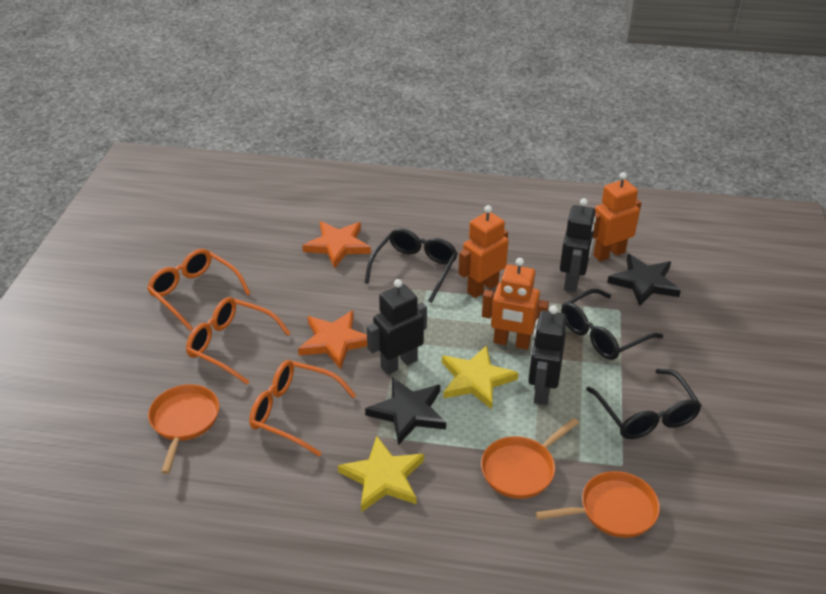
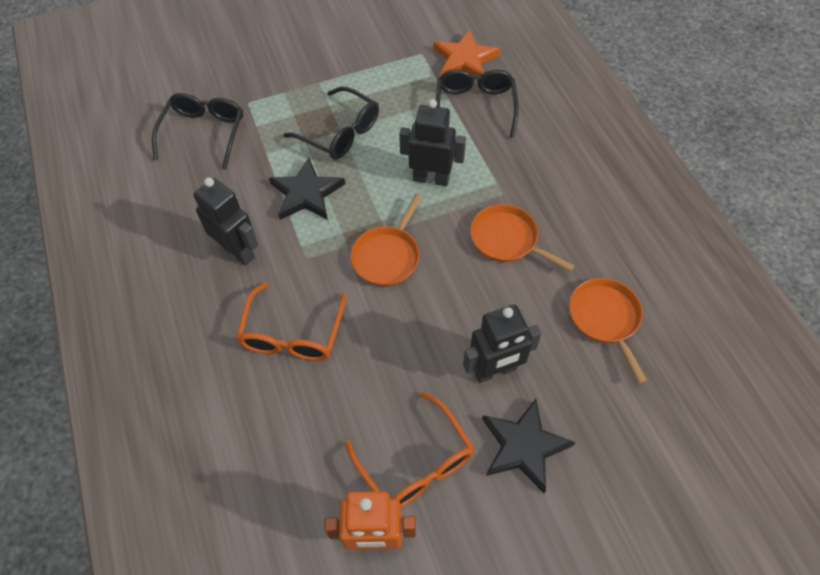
orange glasses: 3 -> 2
orange robot: 3 -> 1
orange star: 2 -> 1
yellow star: 2 -> 0

